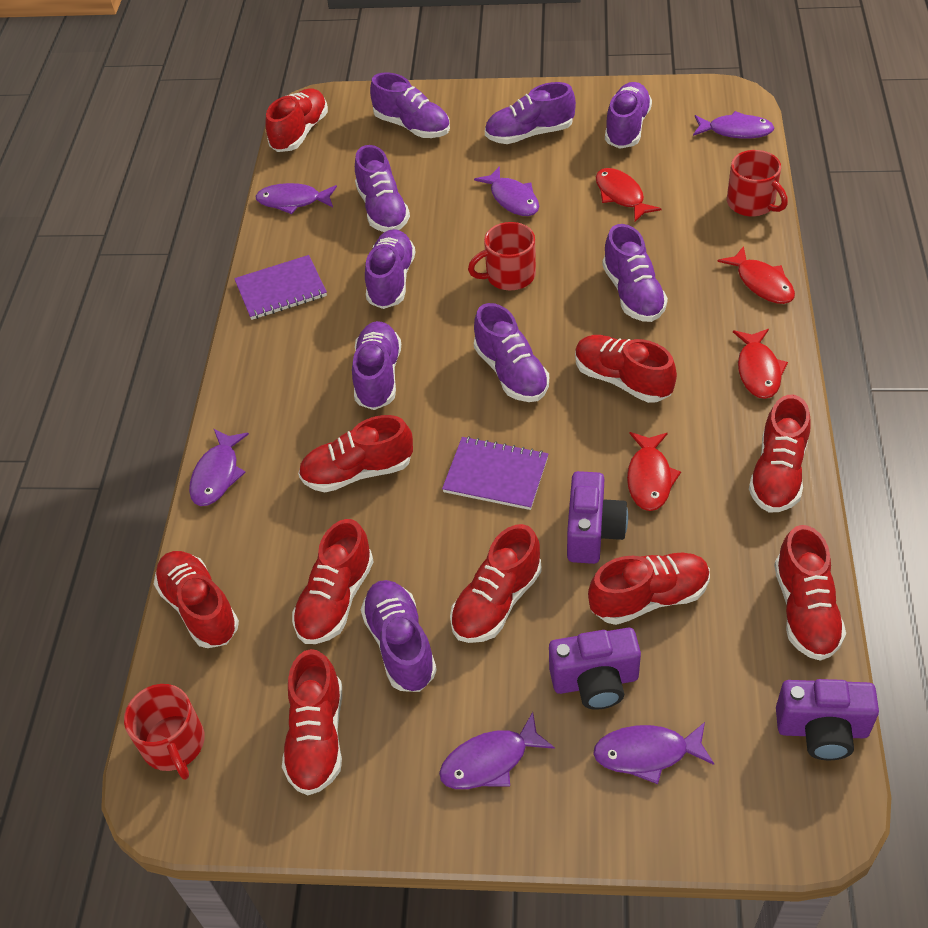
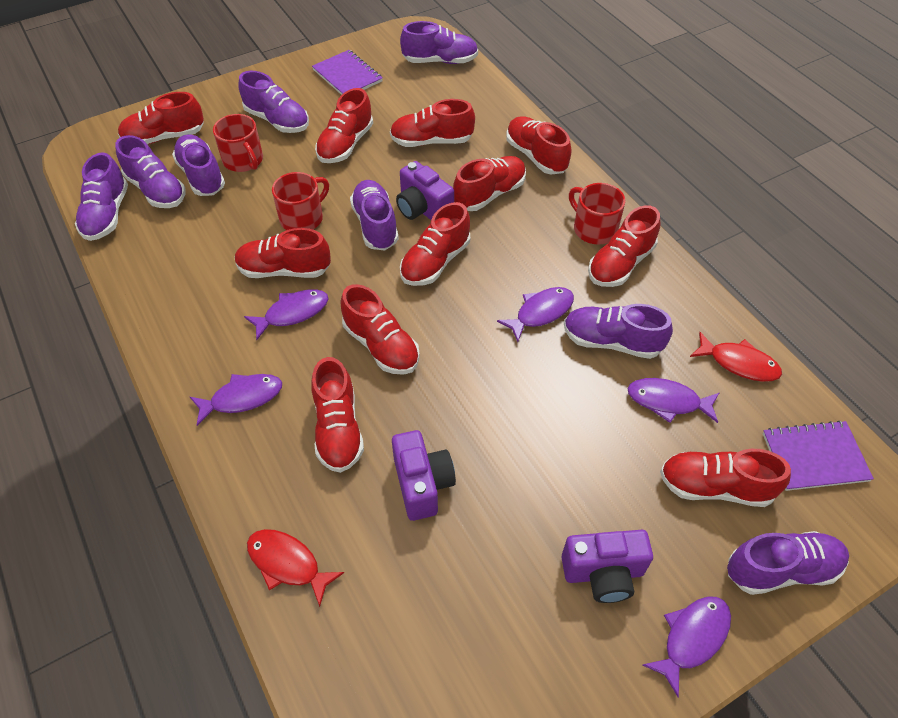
purple fish: 6 -> 5
purple shoe: 9 -> 8
red fish: 4 -> 2
red shoe: 10 -> 11

